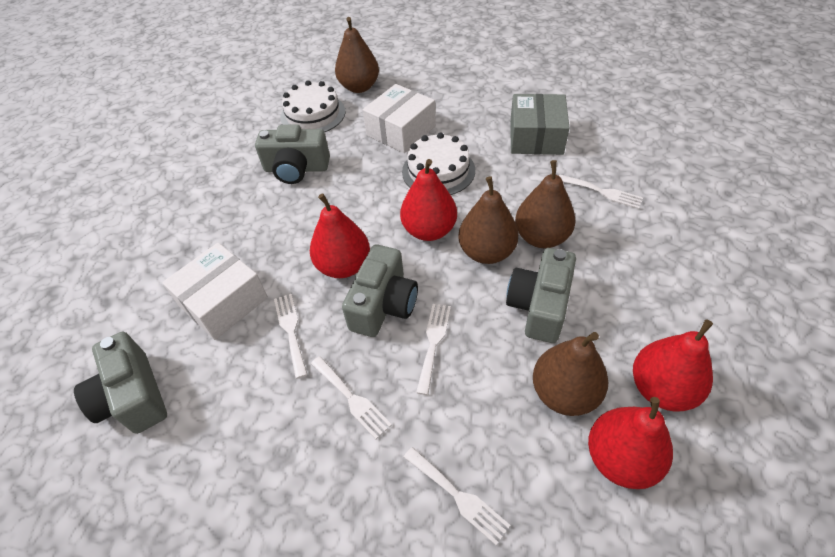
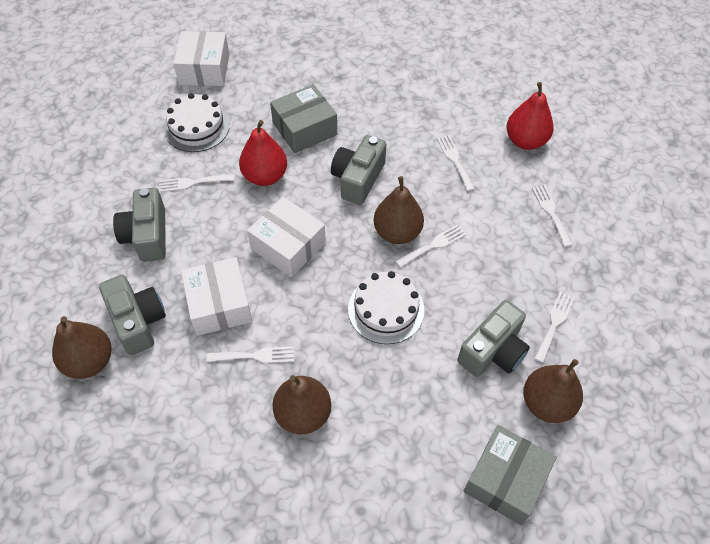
grey box: 1 -> 2
red pear: 4 -> 2
white box: 2 -> 3
white fork: 5 -> 6

